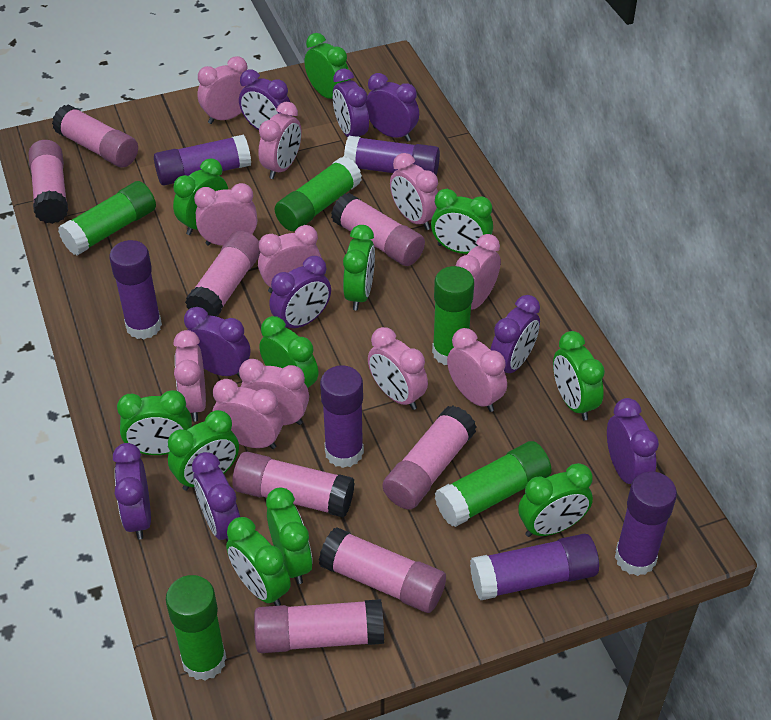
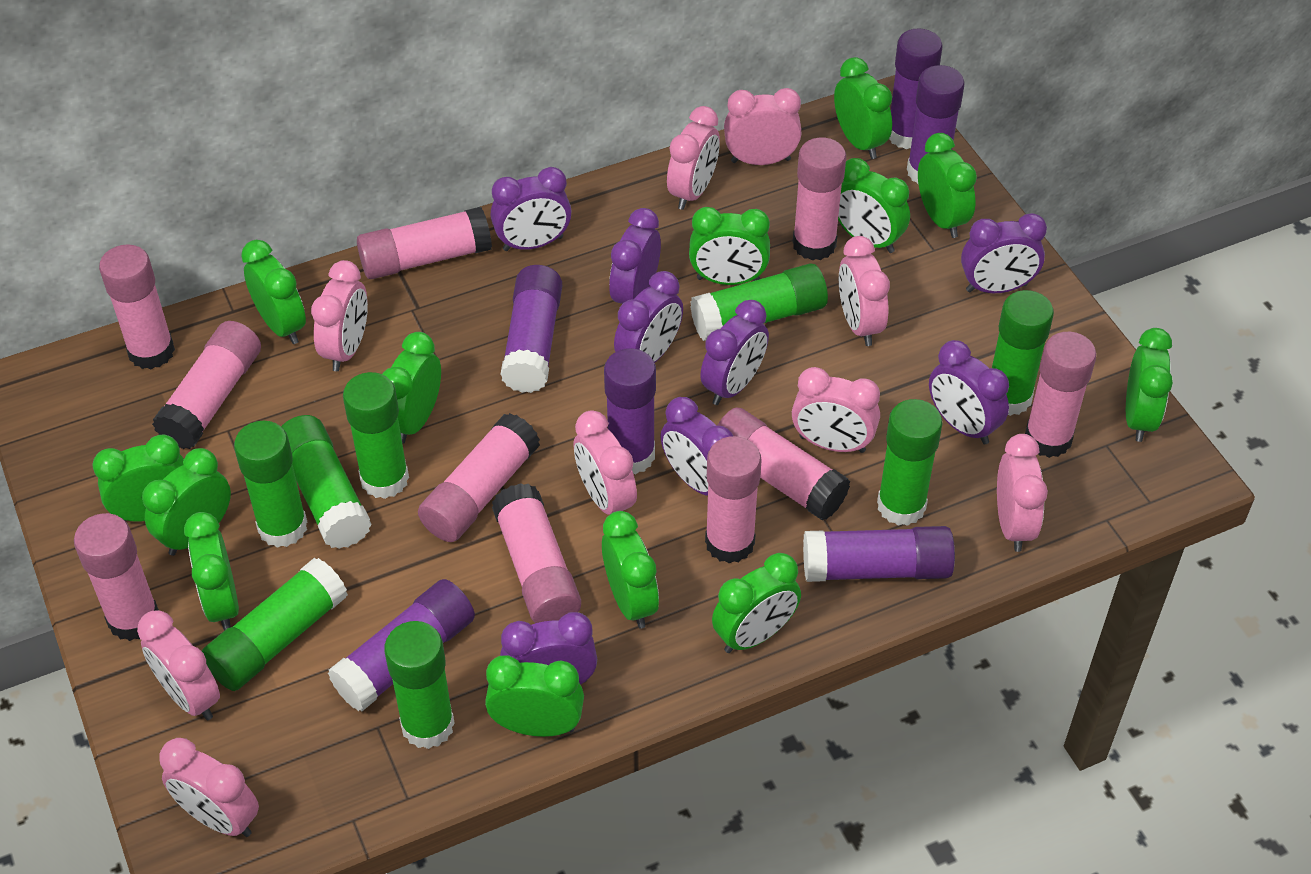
green clock: 11 -> 13
green glue stick: 5 -> 8
pink clock: 11 -> 9
pink glue stick: 8 -> 10
purple clock: 9 -> 8

